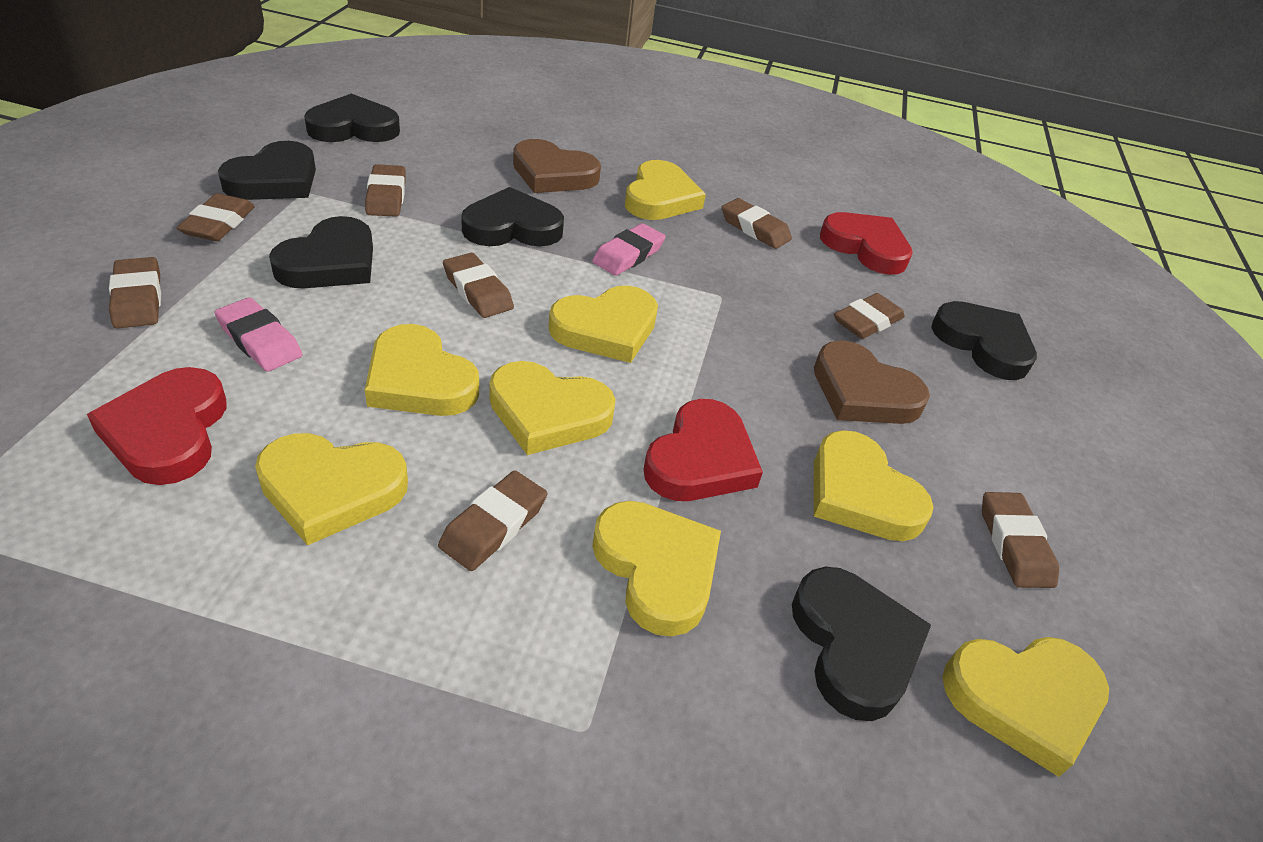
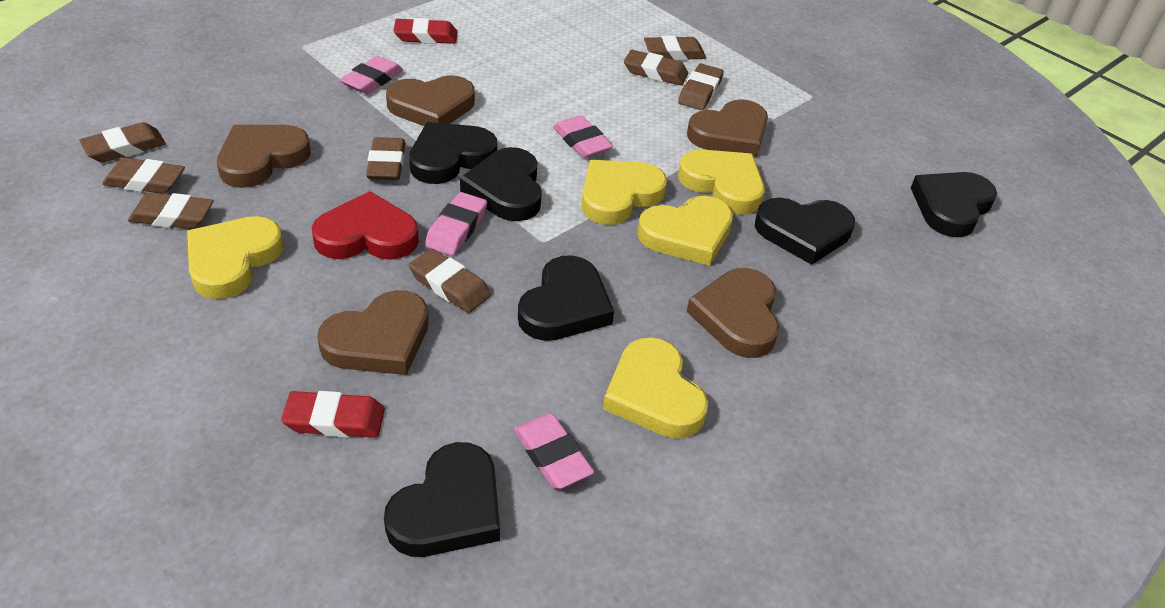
brown heart: 2 -> 5
pink eraser: 2 -> 4
red eraser: 0 -> 2
red heart: 3 -> 1
yellow heart: 8 -> 5

